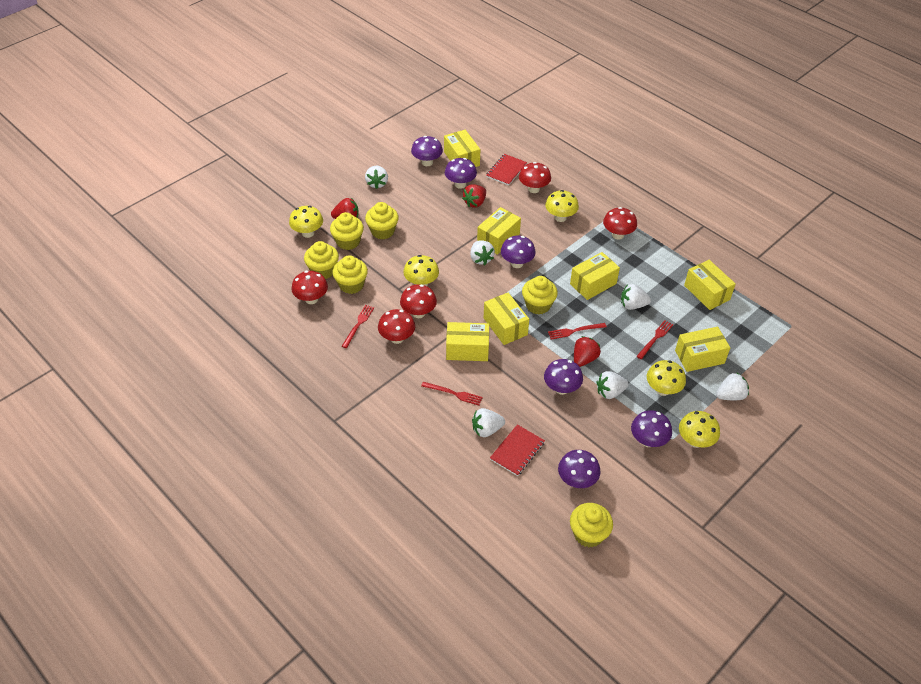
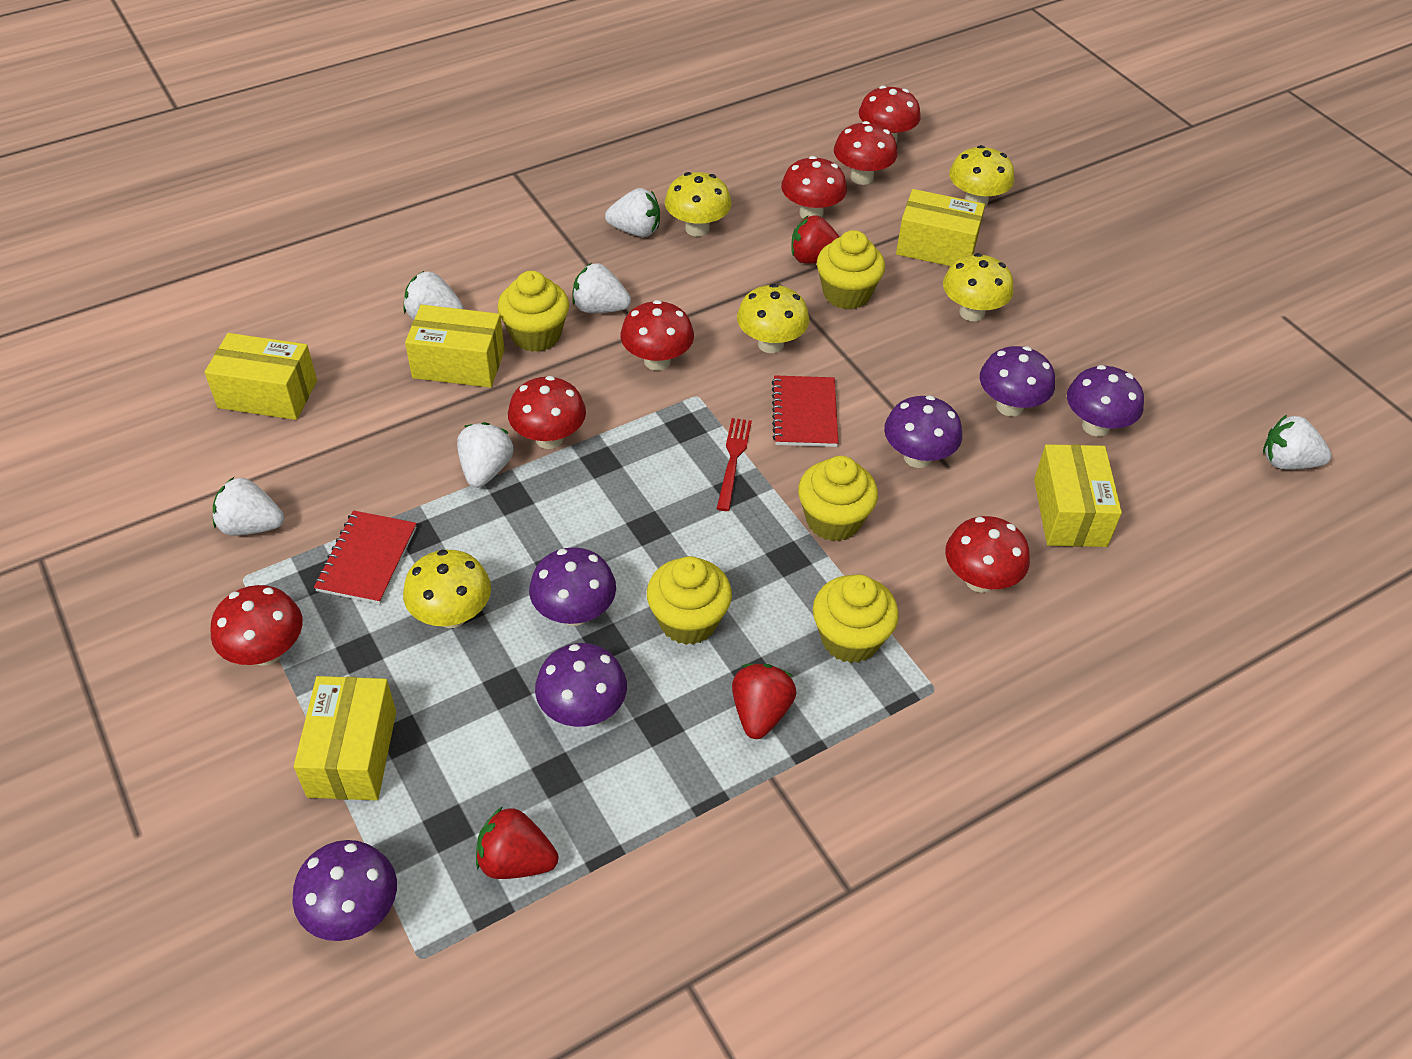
red fork: 4 -> 1
red mushroom: 5 -> 7
yellow box: 7 -> 5
yellow cupcake: 6 -> 5

